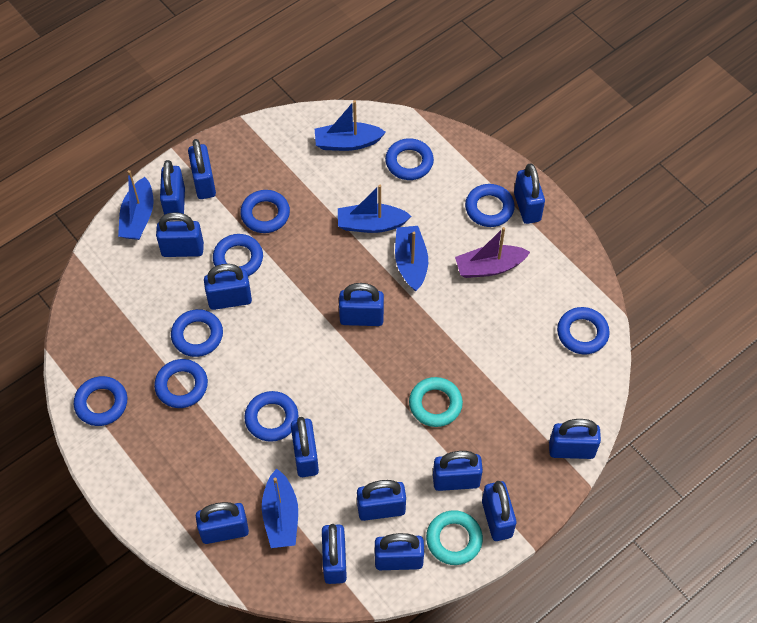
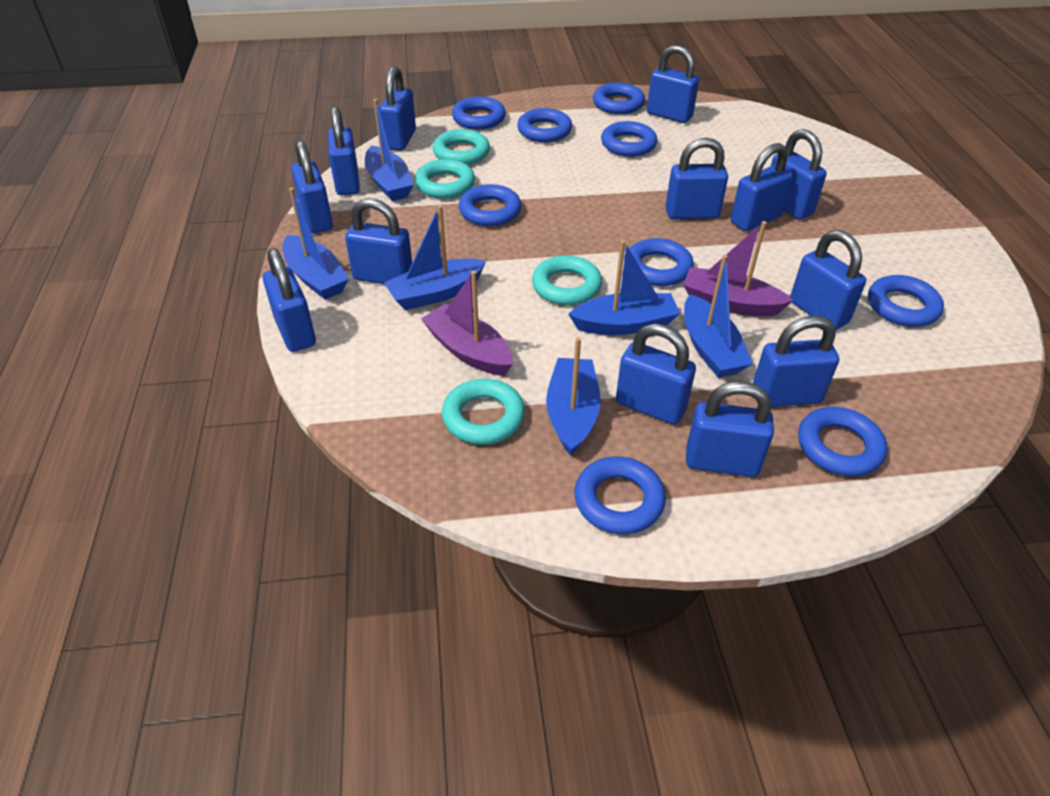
blue boat: 5 -> 6
blue padlock: 14 -> 13
purple boat: 1 -> 2
turquoise ring: 2 -> 4

